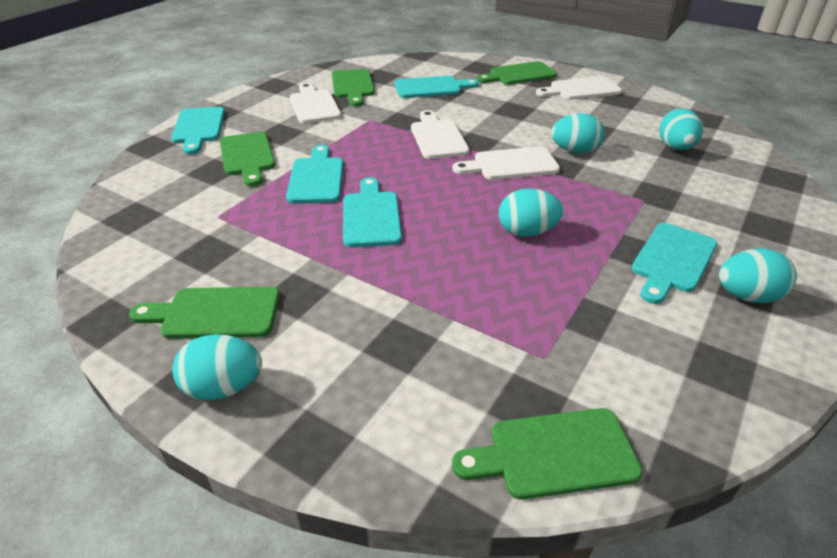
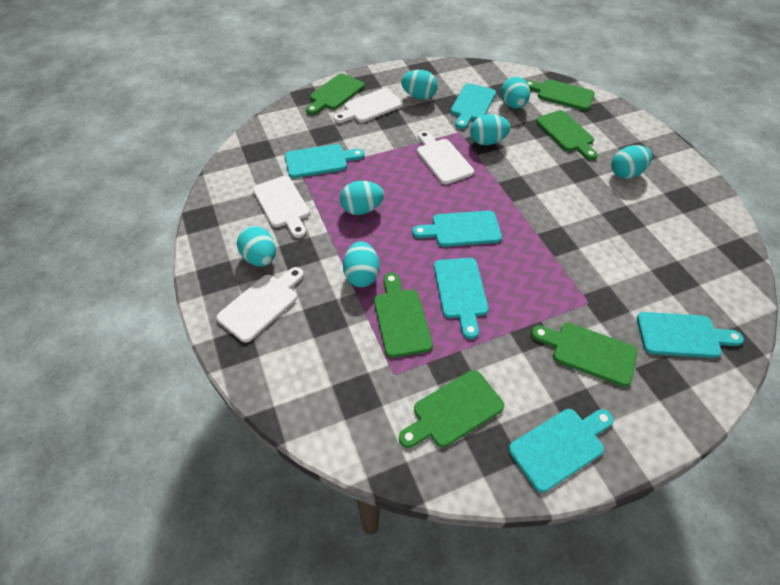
green cutting board: 5 -> 6
turquoise cutting board: 5 -> 6
turquoise egg: 5 -> 7

